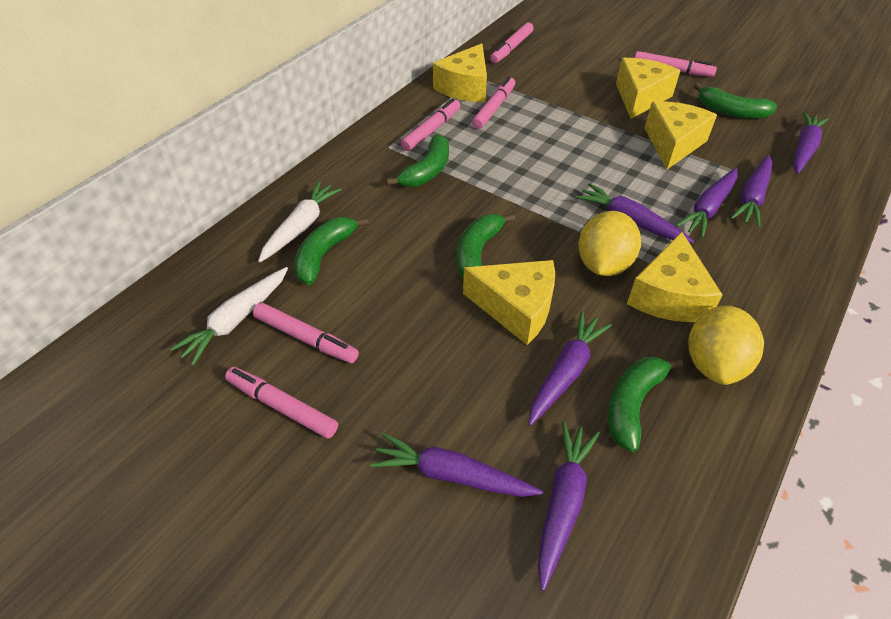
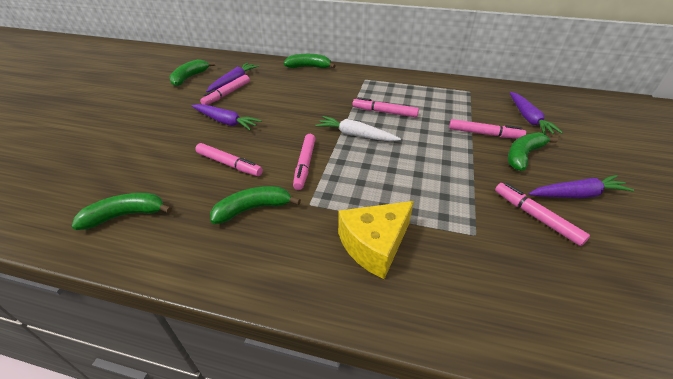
purple carrot: 7 -> 4
white carrot: 2 -> 1
yellow cheese: 5 -> 1
yellow lemon: 2 -> 0

